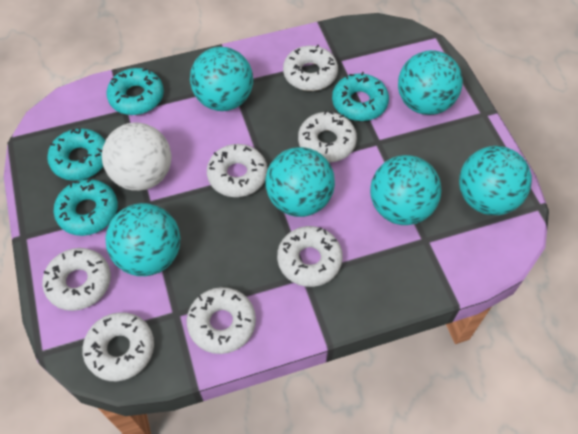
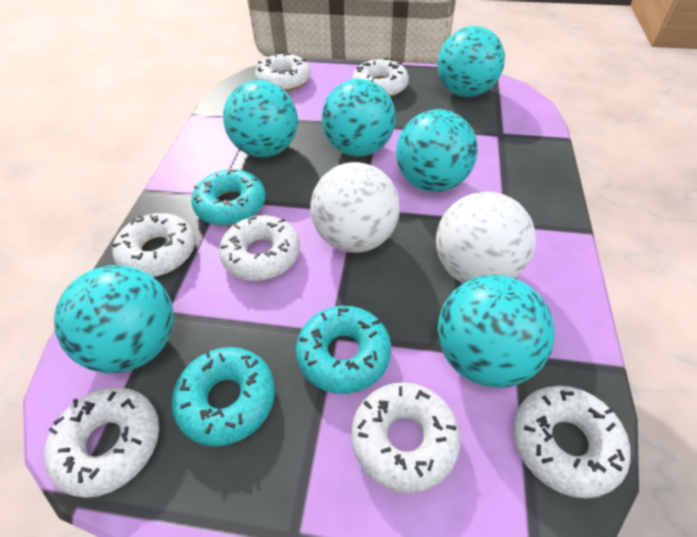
turquoise donut: 4 -> 3
white ball: 1 -> 2

